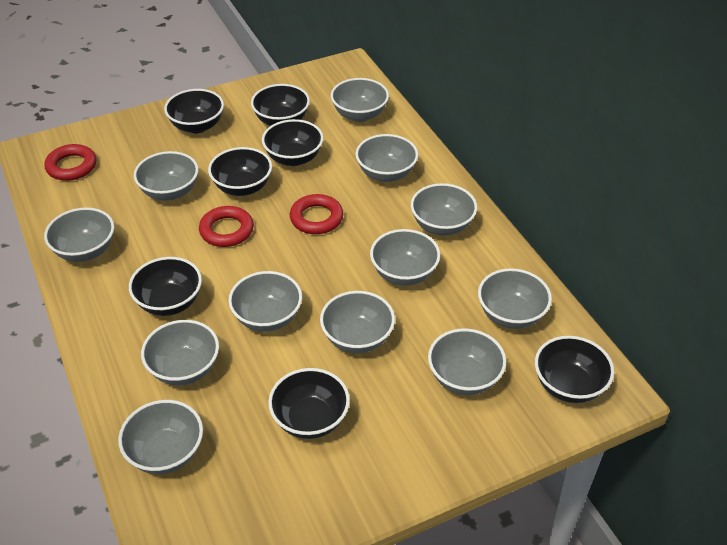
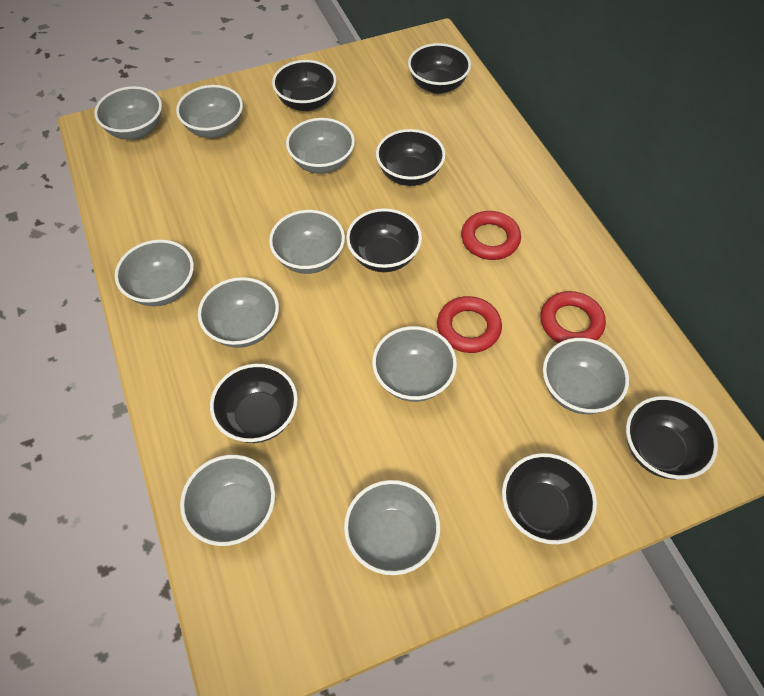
grey bowl: 12 -> 10

